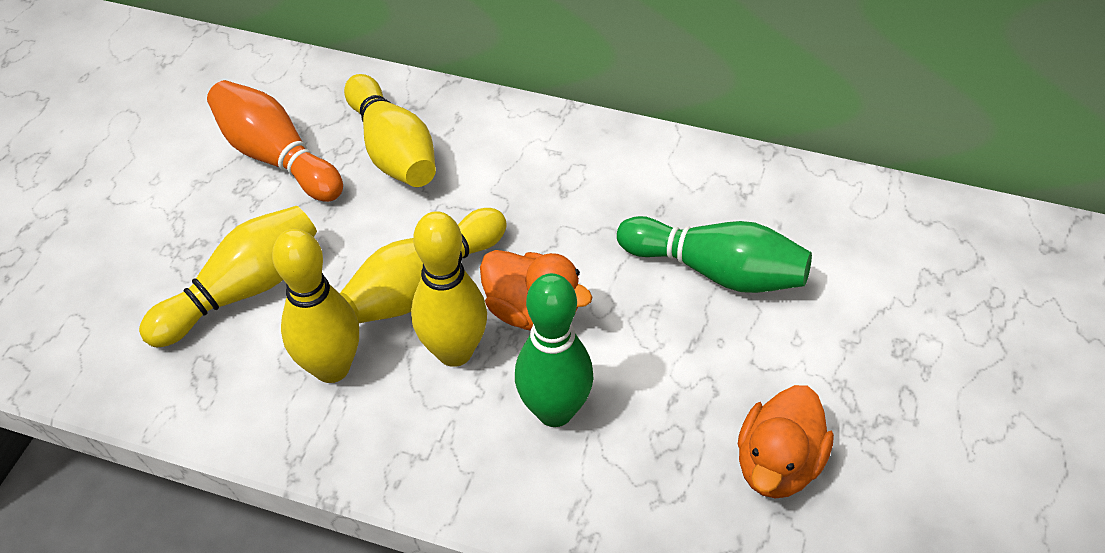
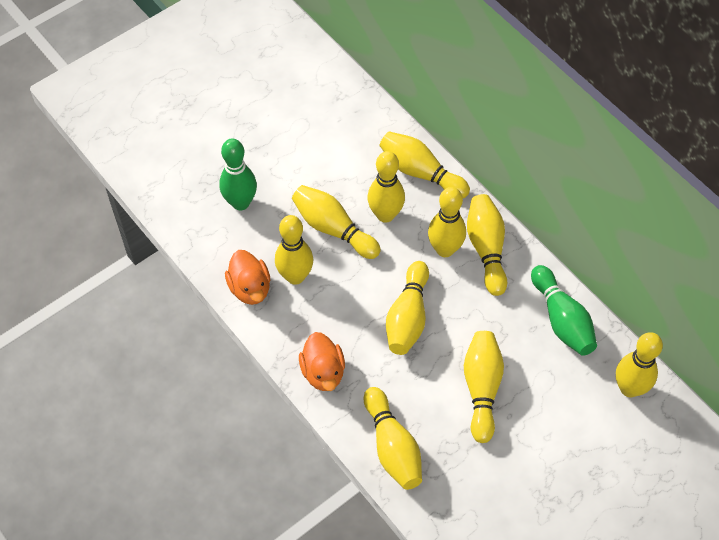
orange bowling pin: 1 -> 0
yellow bowling pin: 5 -> 10

